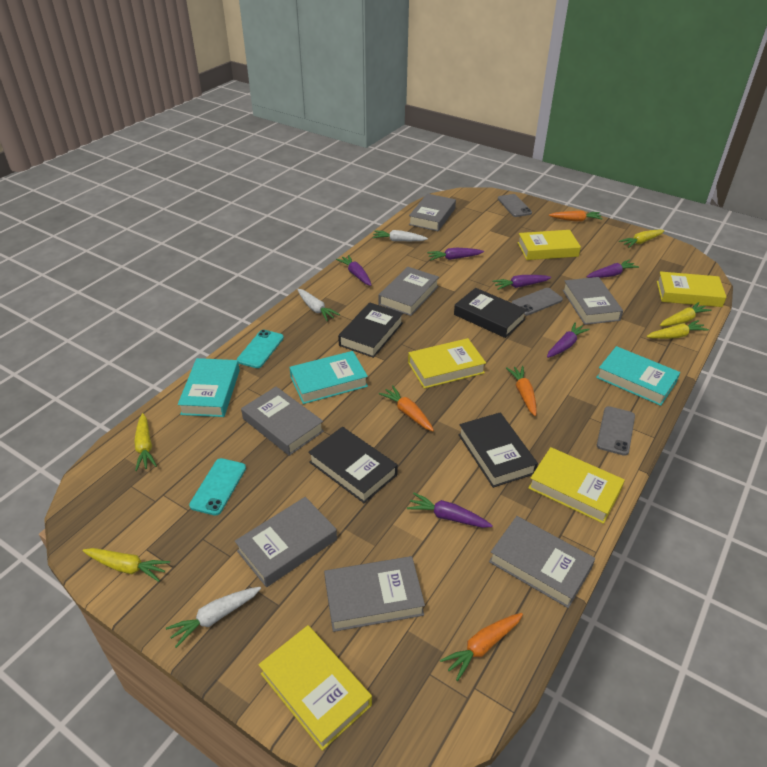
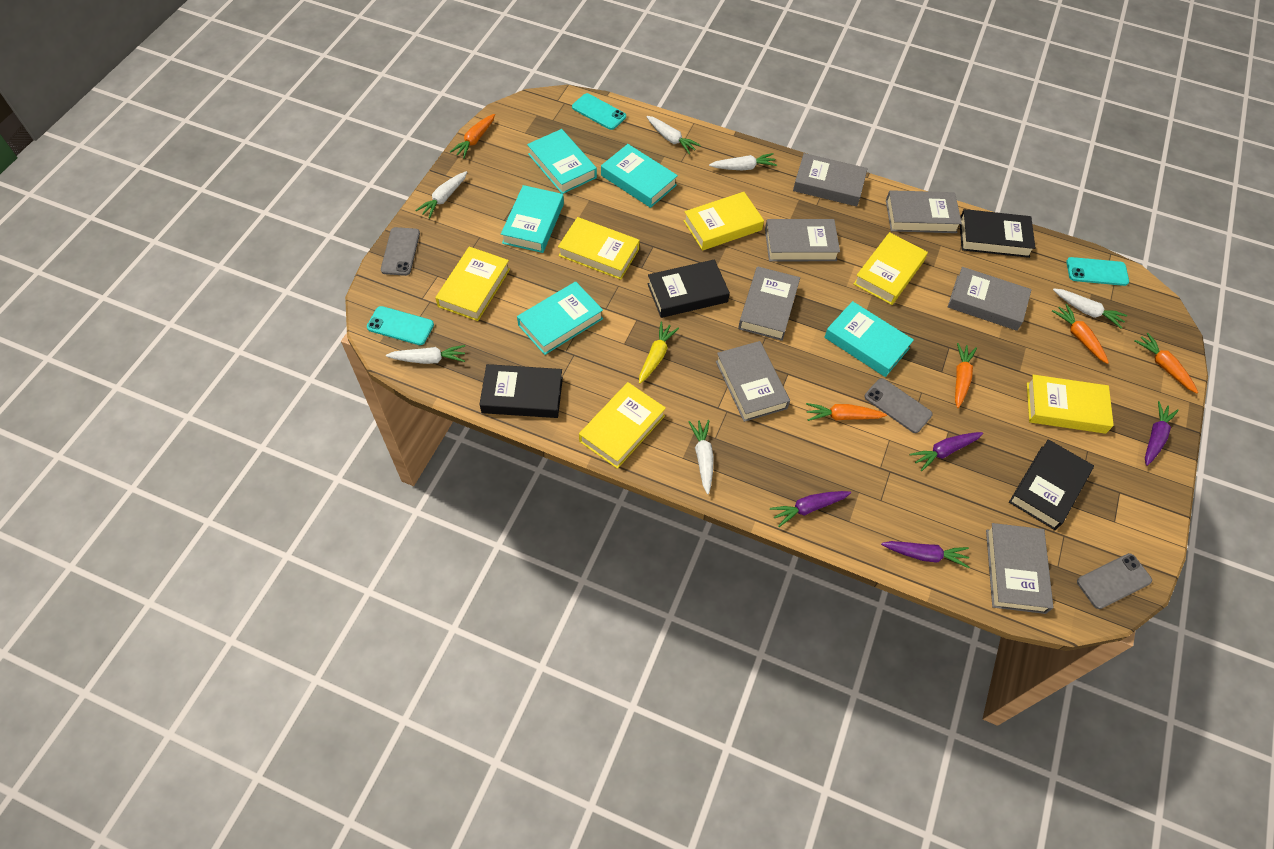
orange carrot: 4 -> 5
purple carrot: 6 -> 4
turquoise book: 3 -> 5
turquoise phone: 2 -> 3
white carrot: 3 -> 6
yellow book: 5 -> 6
yellow carrot: 5 -> 1

